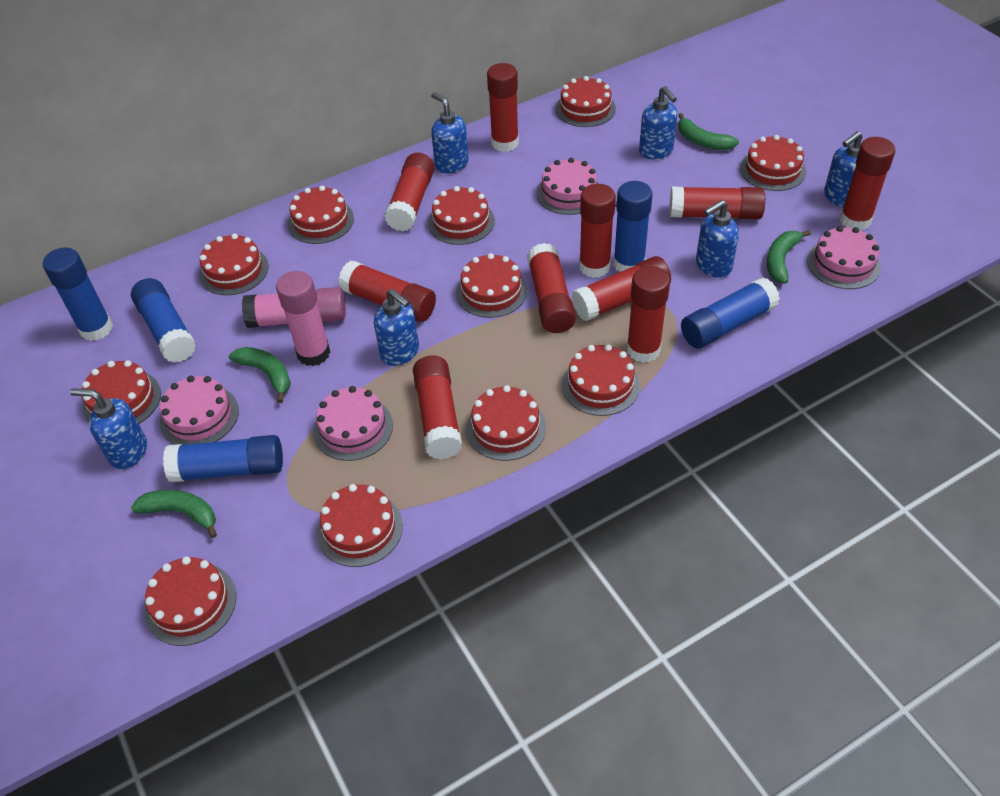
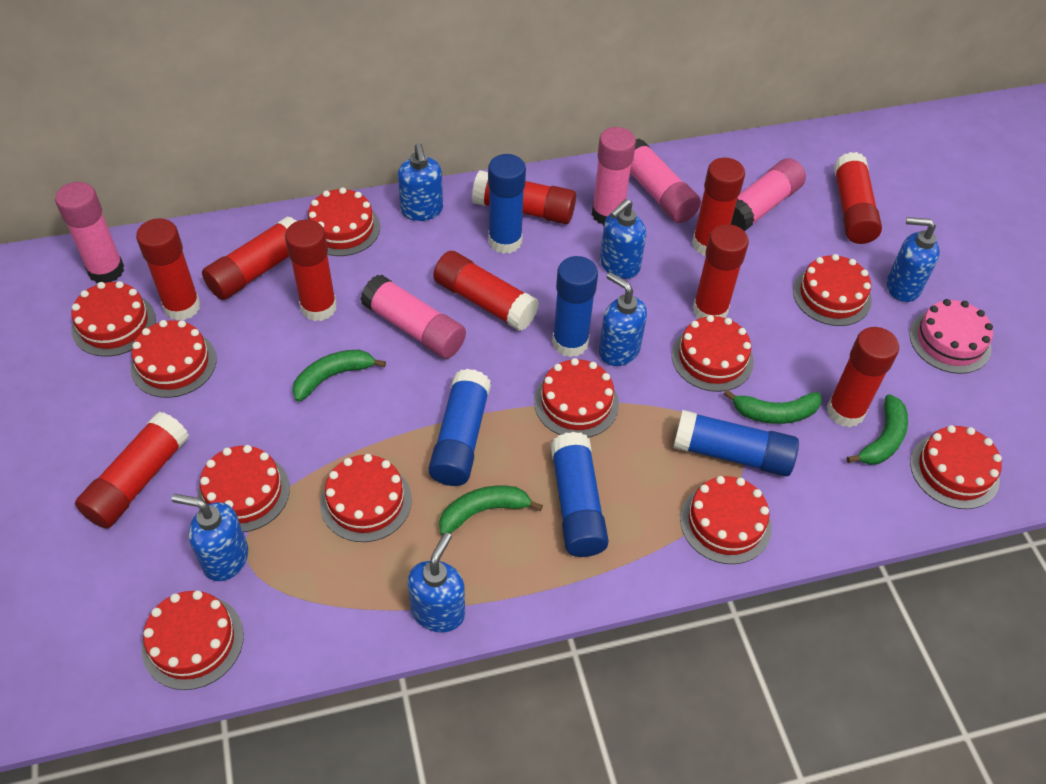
pink cake: 4 -> 1
pink glue stick: 2 -> 5

